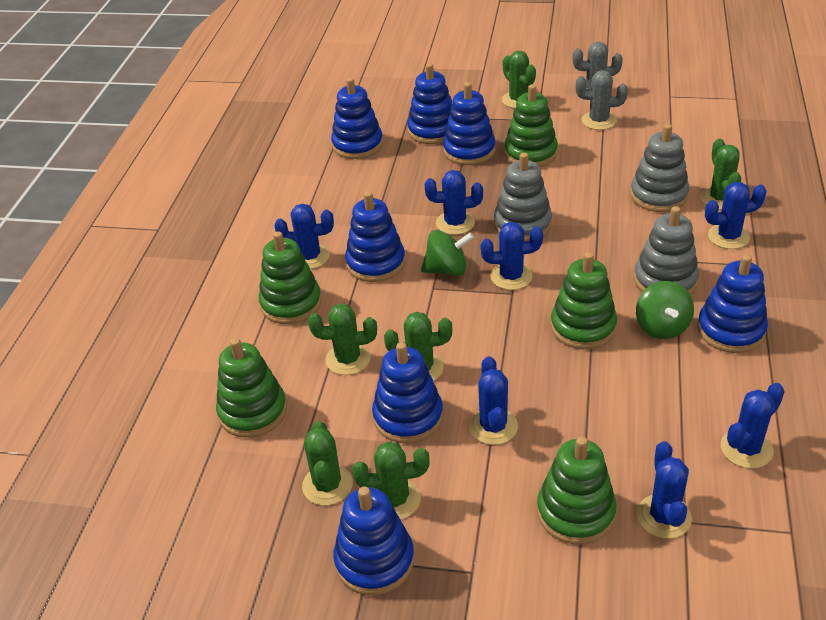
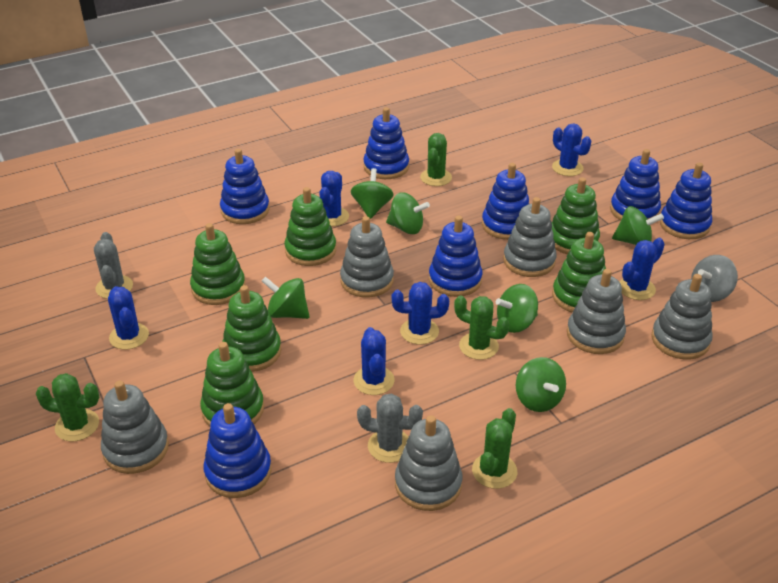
blue cactus: 7 -> 6
green cactus: 6 -> 4
green spinning top: 2 -> 6
green stacking toy: 5 -> 6
grey spinning top: 0 -> 1
grey stacking toy: 3 -> 6

